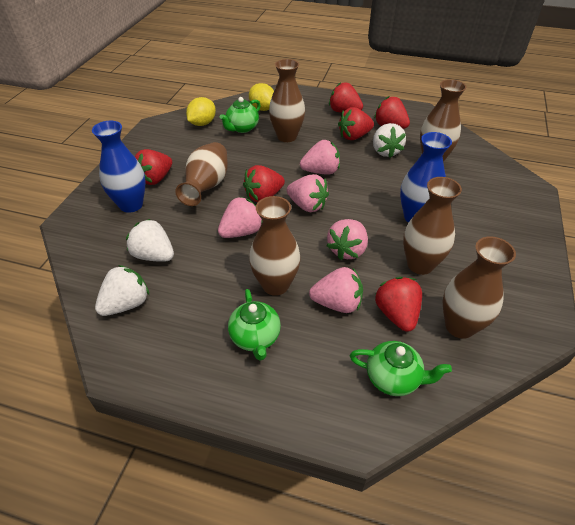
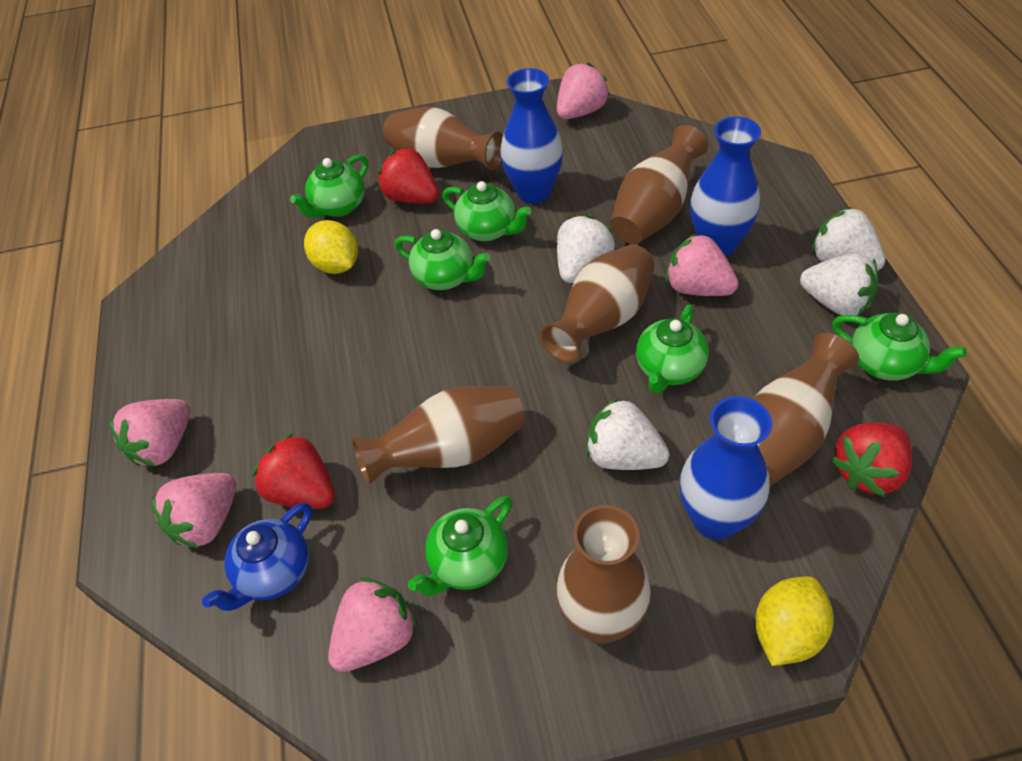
blue teapot: 0 -> 1
blue vase: 2 -> 3
green teapot: 3 -> 6
red strawberry: 6 -> 3
white strawberry: 3 -> 4

